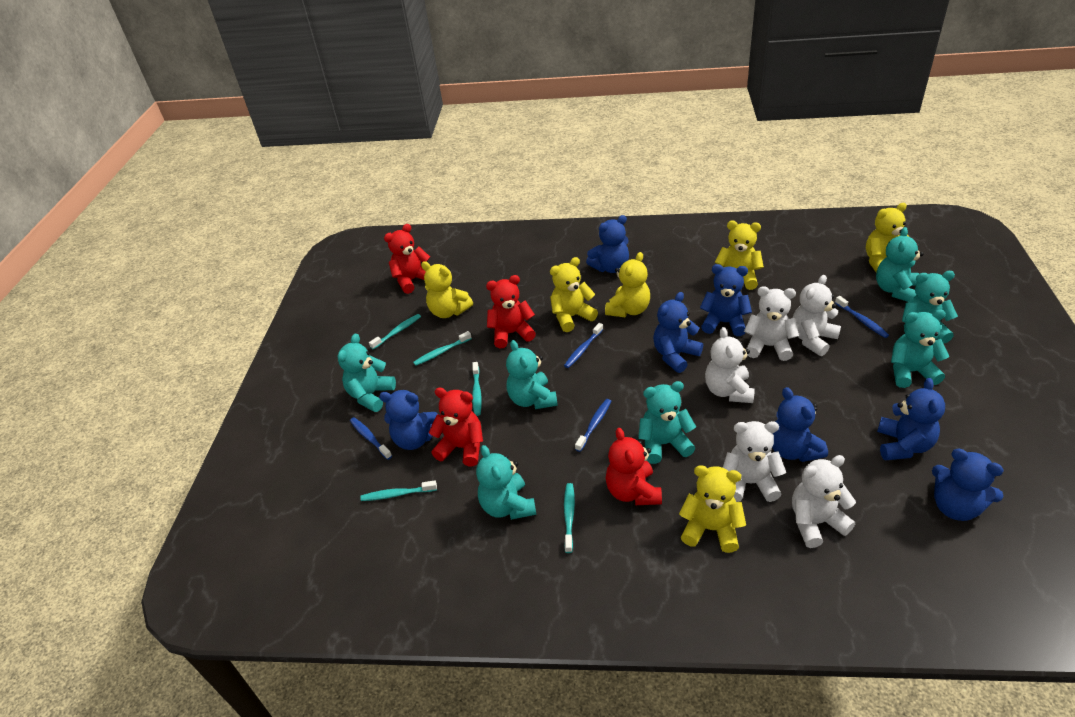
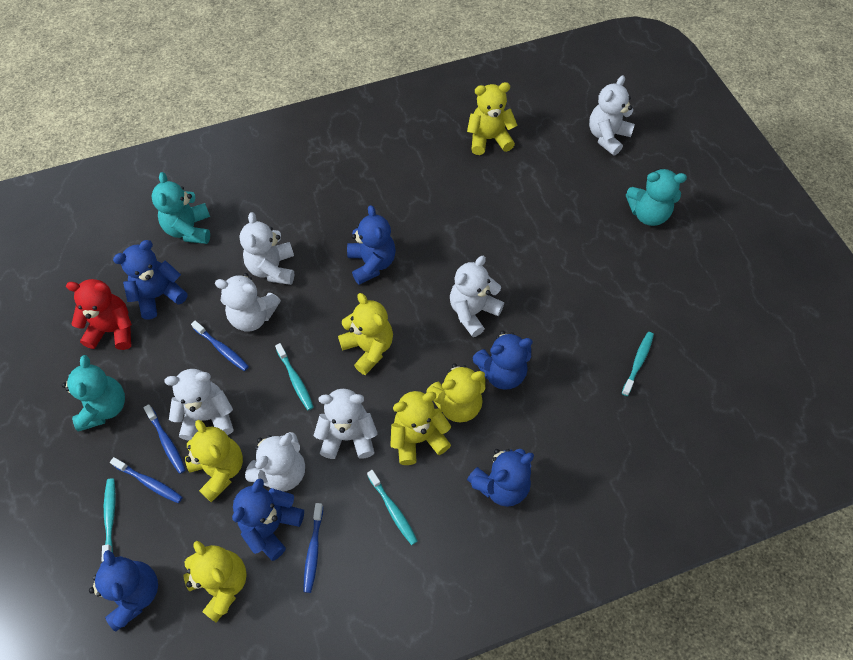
blue teddy bear: 7 -> 6
red teddy bear: 4 -> 1
turquoise teddy bear: 7 -> 3
turquoise toothbrush: 5 -> 4
white teddy bear: 5 -> 7

